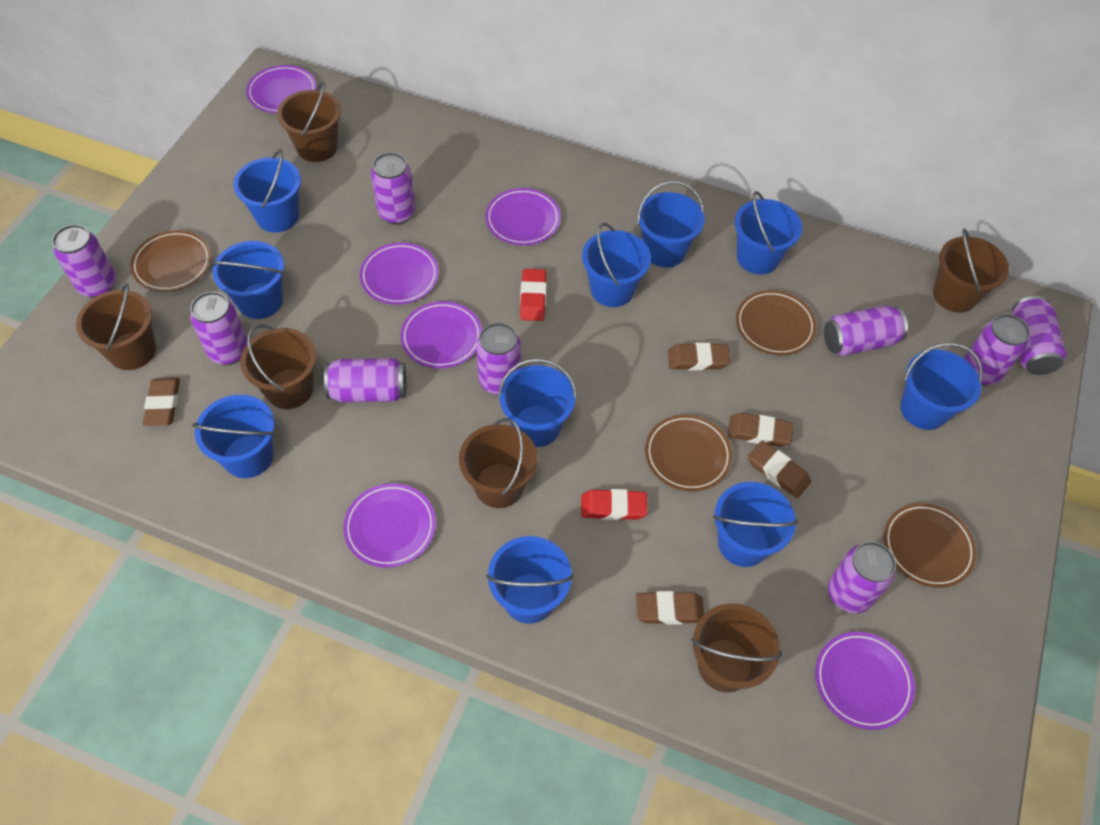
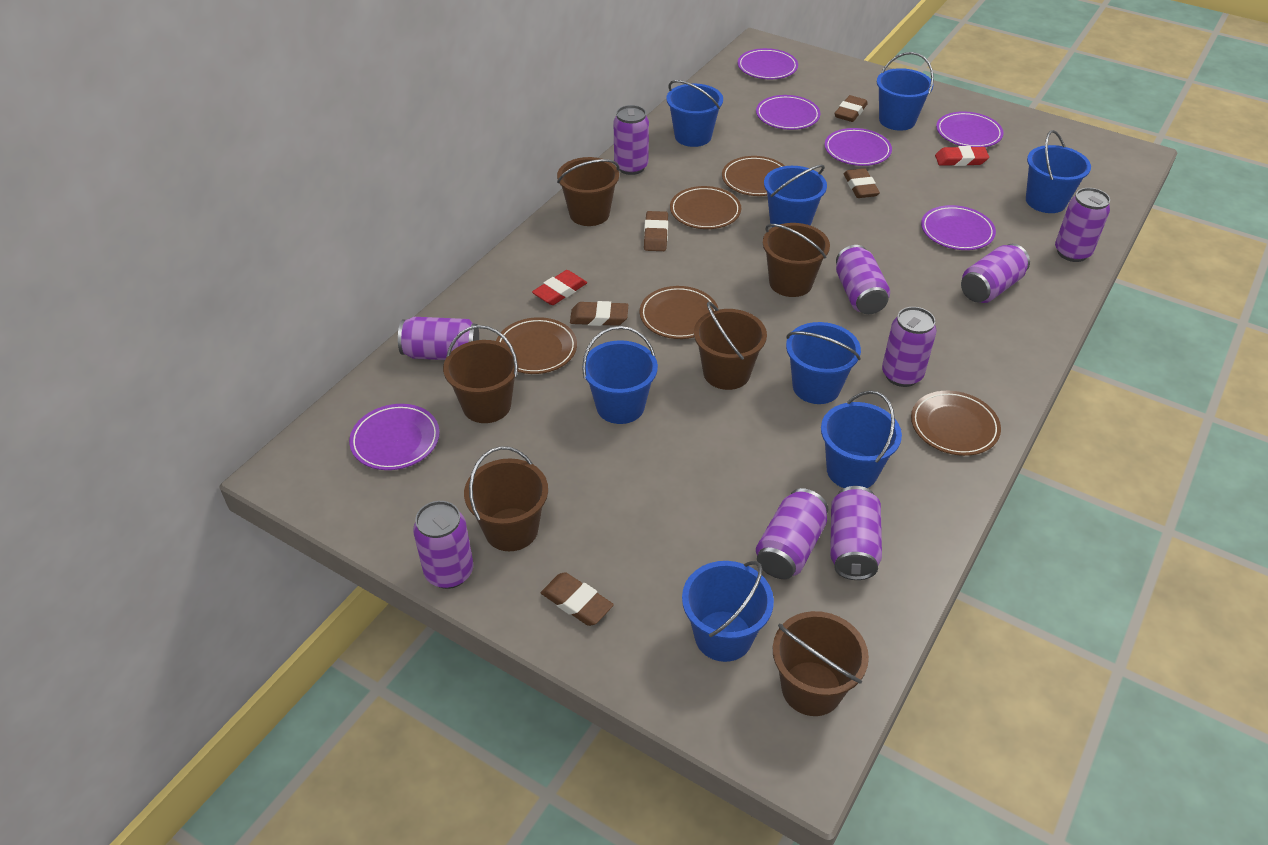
blue bucket: 10 -> 8
brown plate: 4 -> 5

